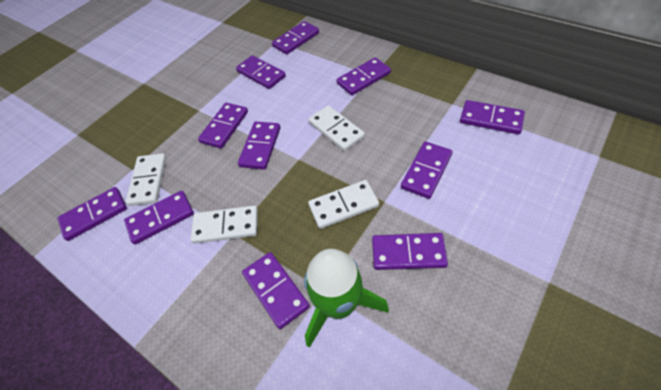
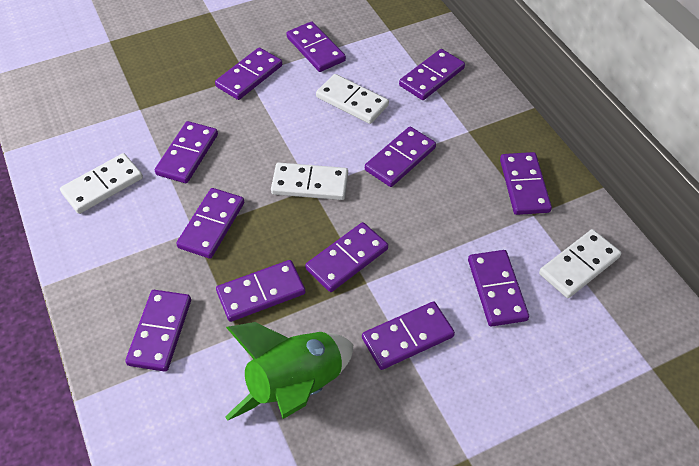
purple domino: 11 -> 12

